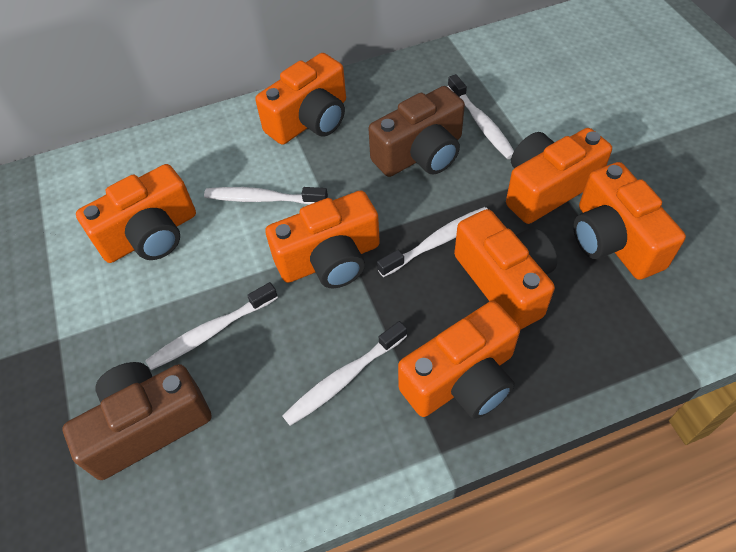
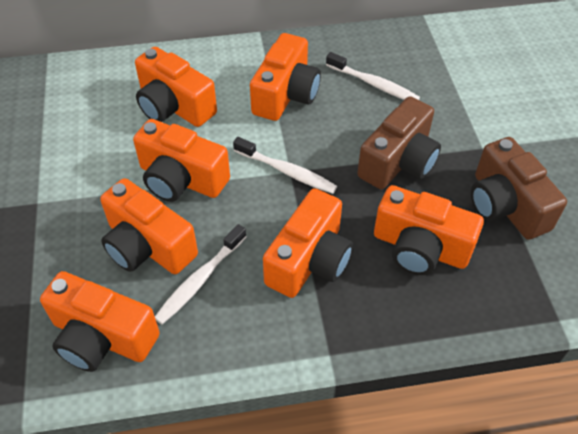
white toothbrush: 5 -> 3

